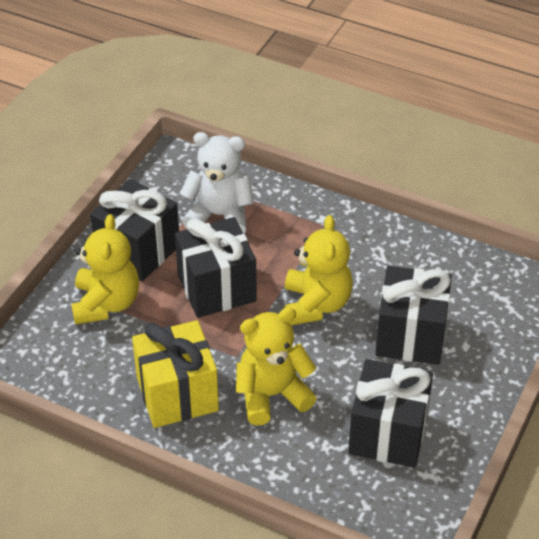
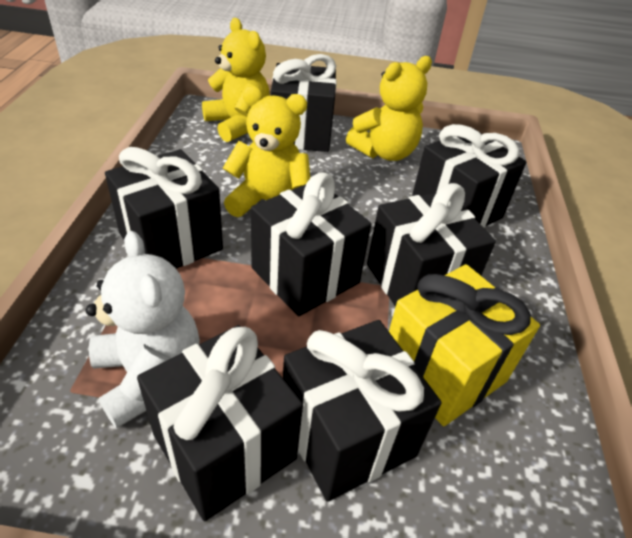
black gift: 4 -> 7

